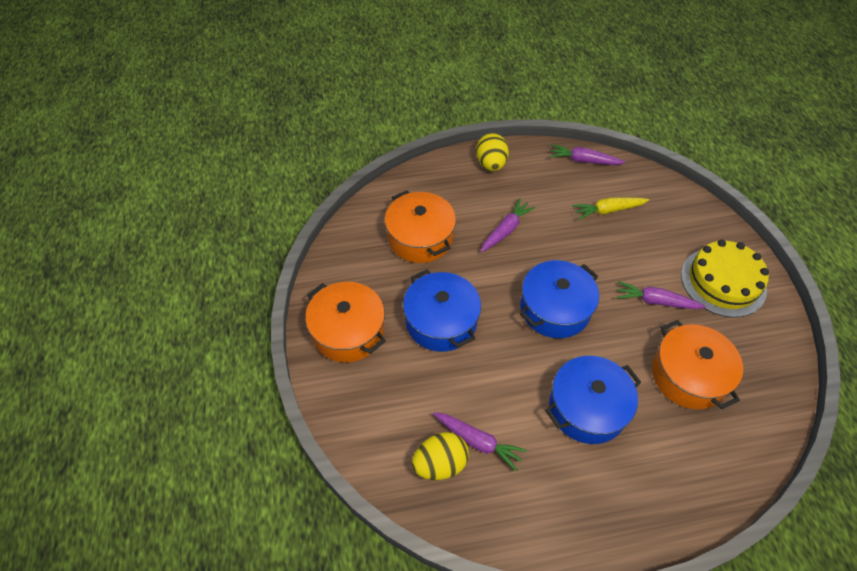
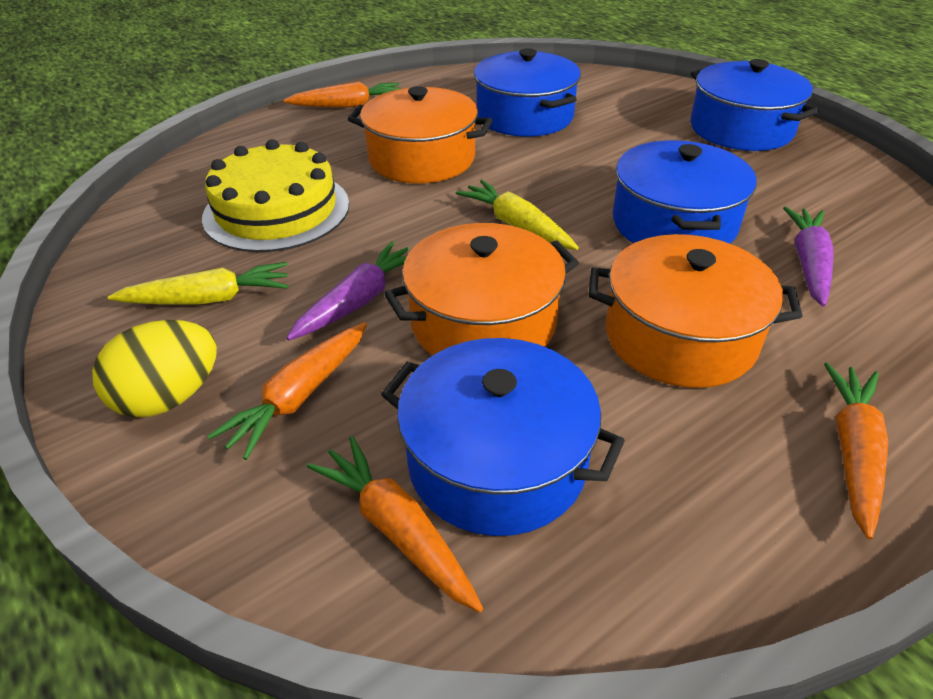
blue pot: 3 -> 4
orange carrot: 0 -> 4
purple carrot: 4 -> 2
yellow carrot: 1 -> 2
yellow egg: 2 -> 1

